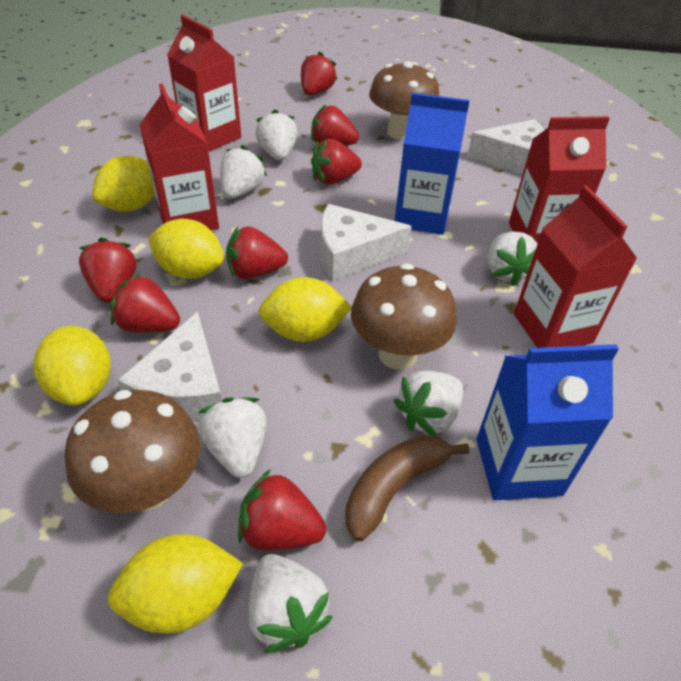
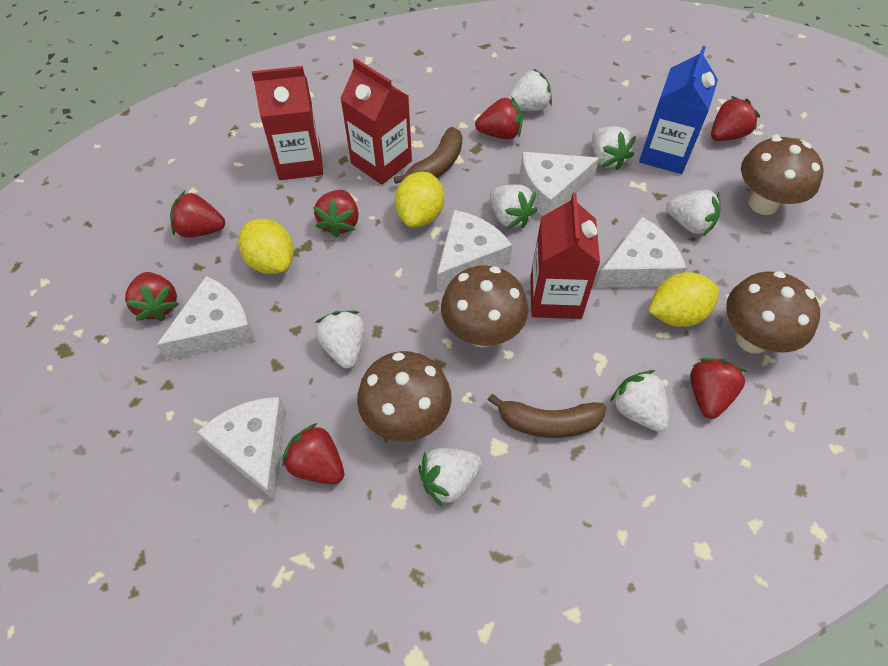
blue carton: 2 -> 1
brown banana: 1 -> 2
brown mushroom: 3 -> 4
red carton: 4 -> 3
white cheese: 3 -> 5
white strawberry: 6 -> 7
yellow lemon: 5 -> 3

